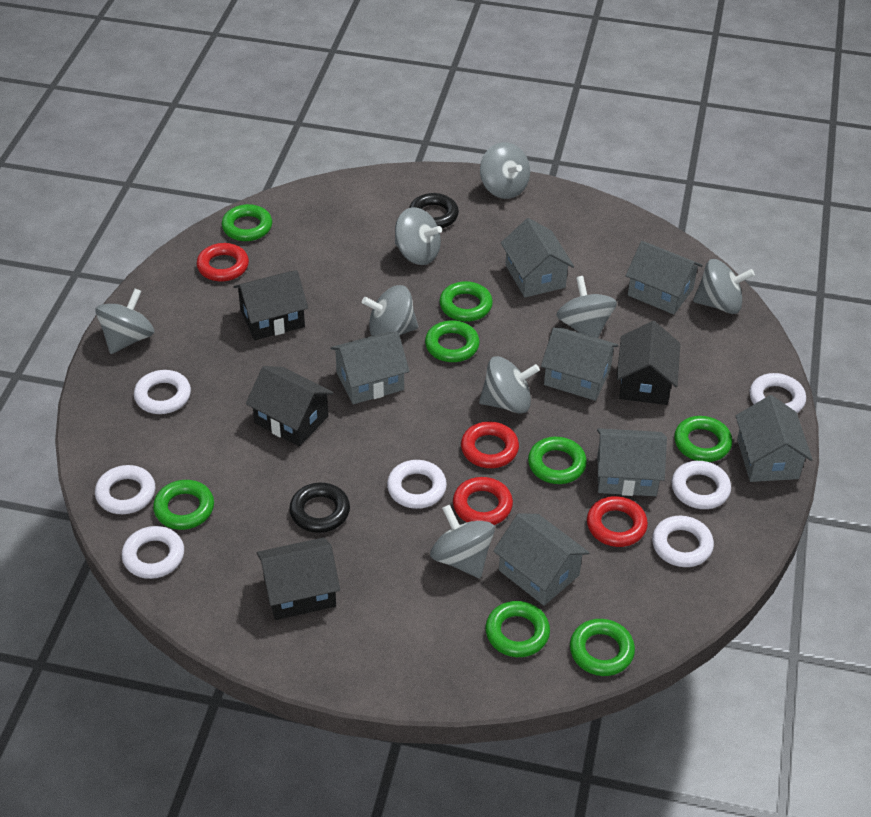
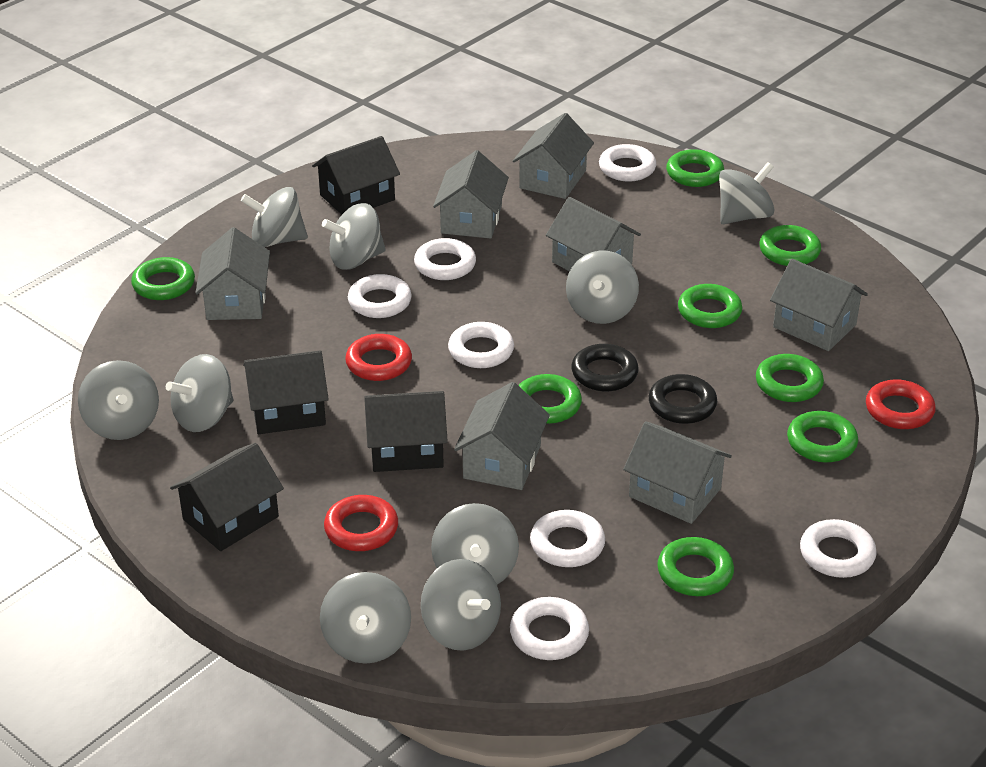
grey spinning top: 8 -> 9
red ring: 4 -> 3

